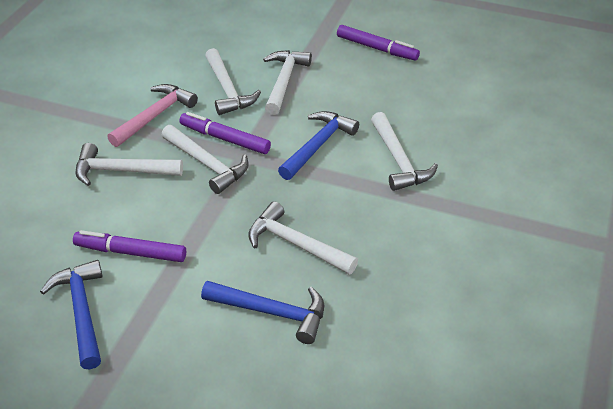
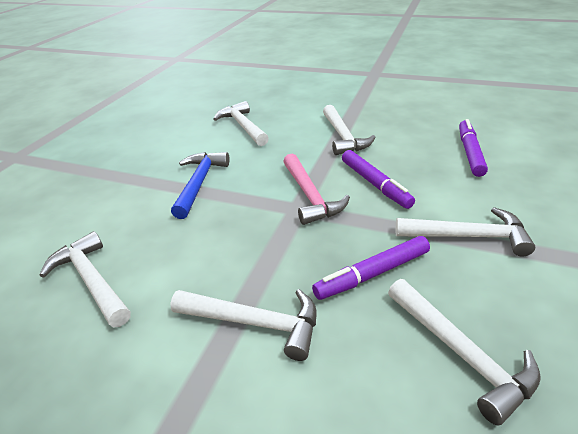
blue hammer: 3 -> 1

